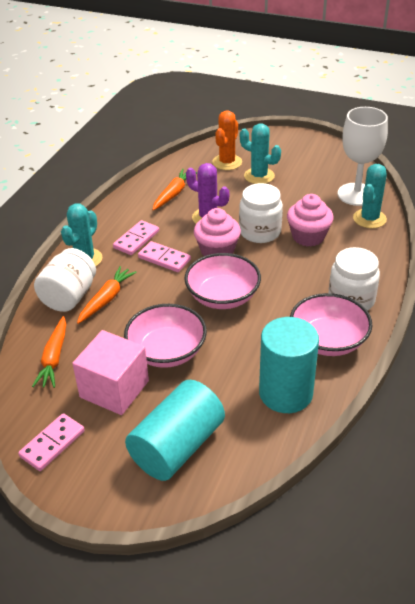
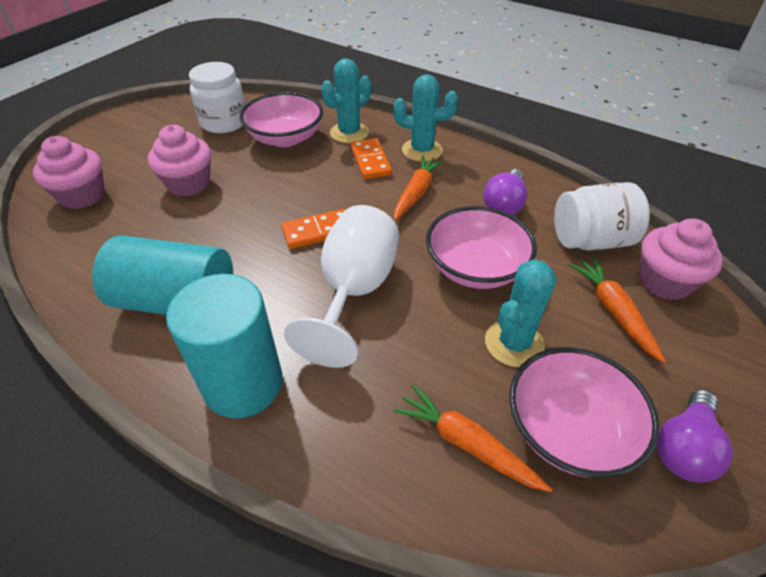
orange cactus: 1 -> 0
orange domino: 0 -> 2
pink cube: 1 -> 0
pink cupcake: 2 -> 3
pink domino: 3 -> 0
purple cactus: 1 -> 0
purple light bulb: 0 -> 2
white jar: 3 -> 2

